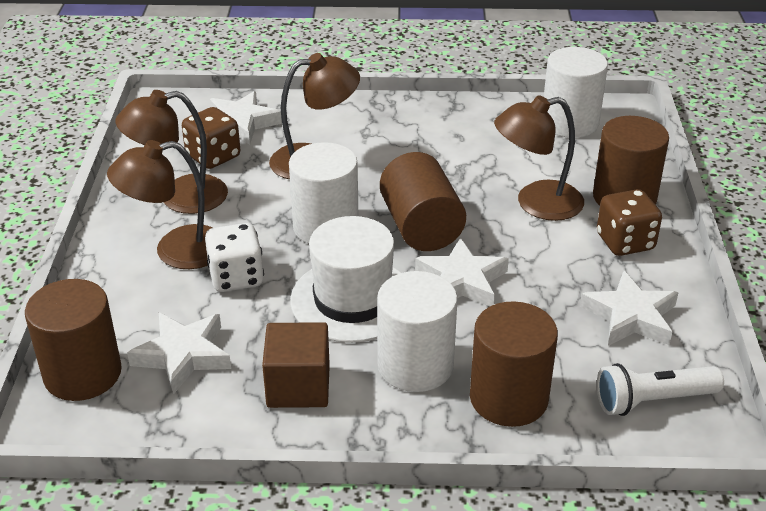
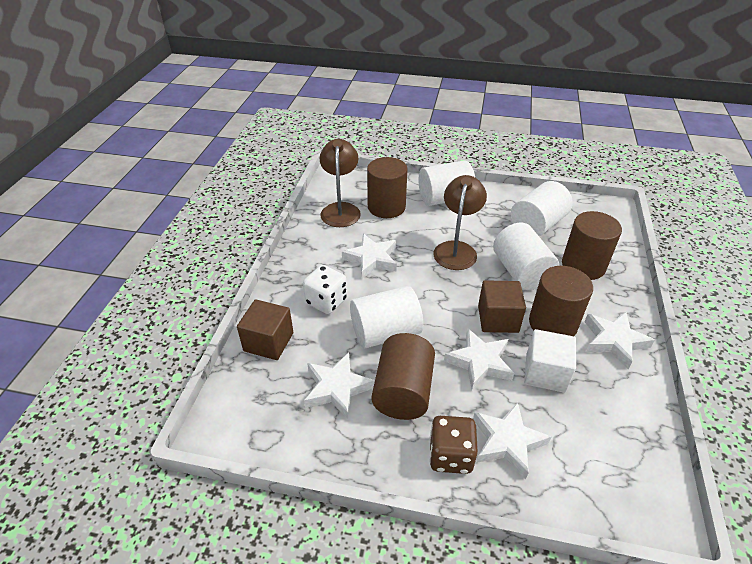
brown cube: 1 -> 2
brown dice: 2 -> 1
brown lamp: 4 -> 2
white cube: 0 -> 1
white cylinder: 3 -> 4
white flashlight: 1 -> 0
white hat: 1 -> 0
white star: 4 -> 5

